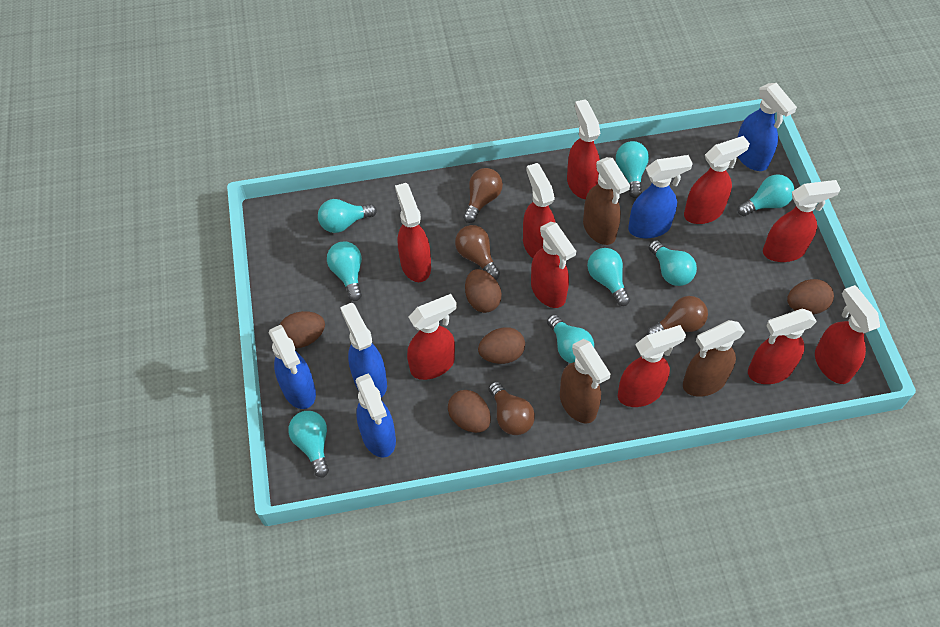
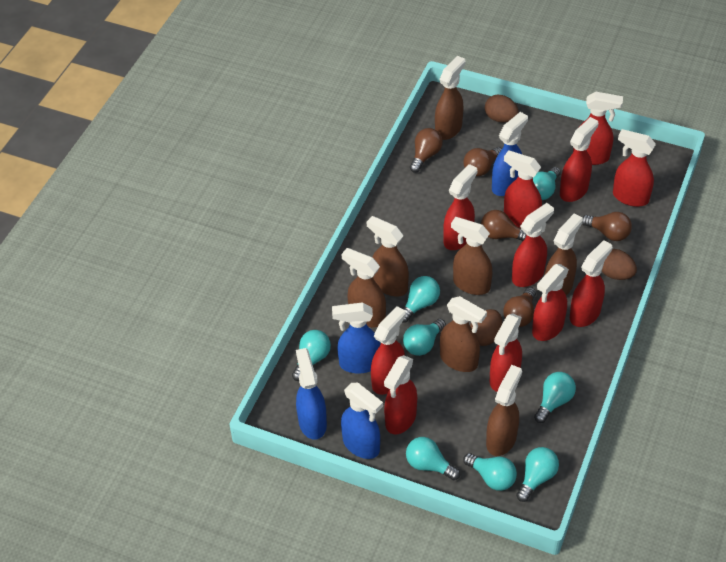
blue spray bottle: 5 -> 4
brown egg: 5 -> 3
brown light bulb: 4 -> 5
brown spray bottle: 3 -> 7
red spray bottle: 10 -> 11

